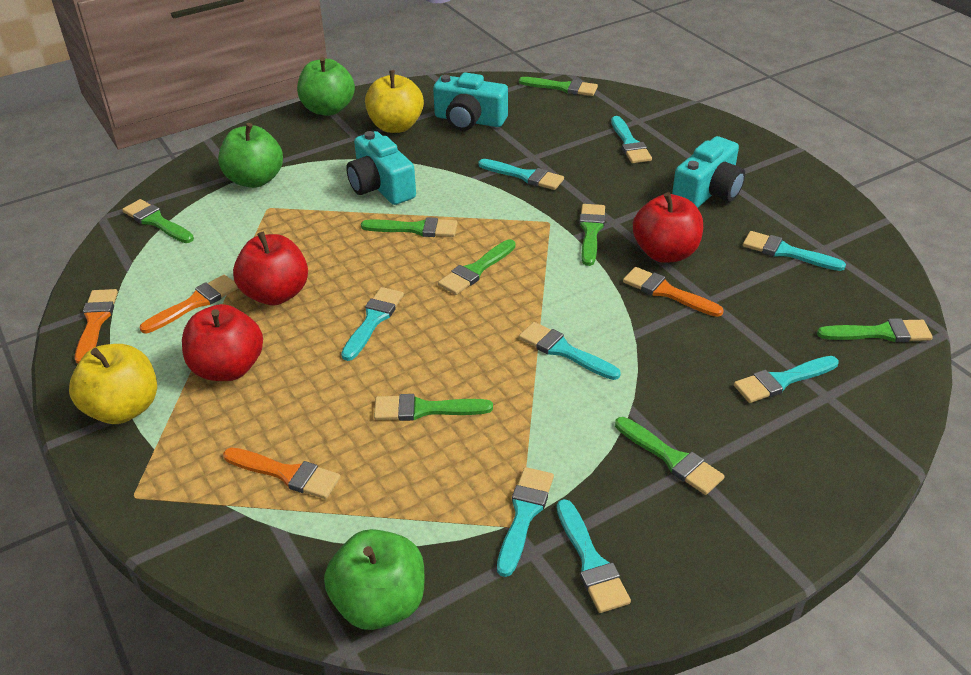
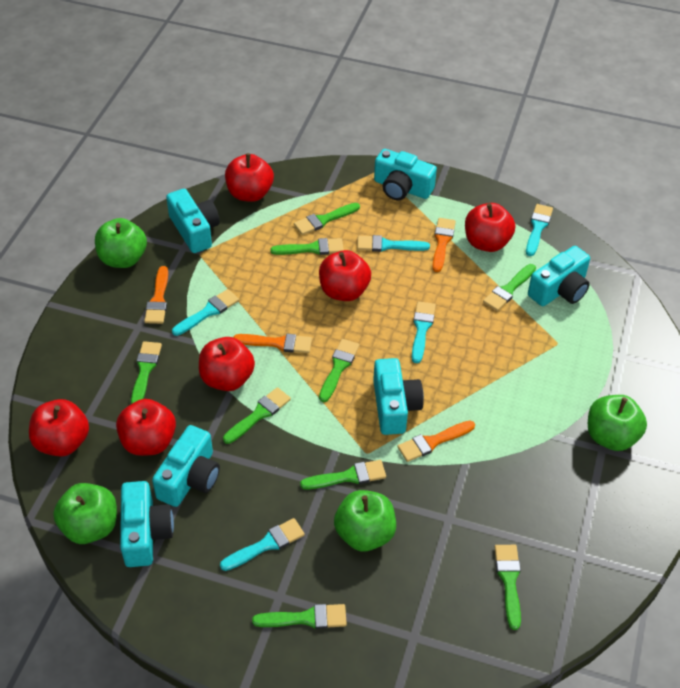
green apple: 3 -> 4
green brush: 8 -> 9
red apple: 3 -> 6
turquoise brush: 8 -> 5
turquoise camera: 3 -> 6
yellow apple: 2 -> 0

